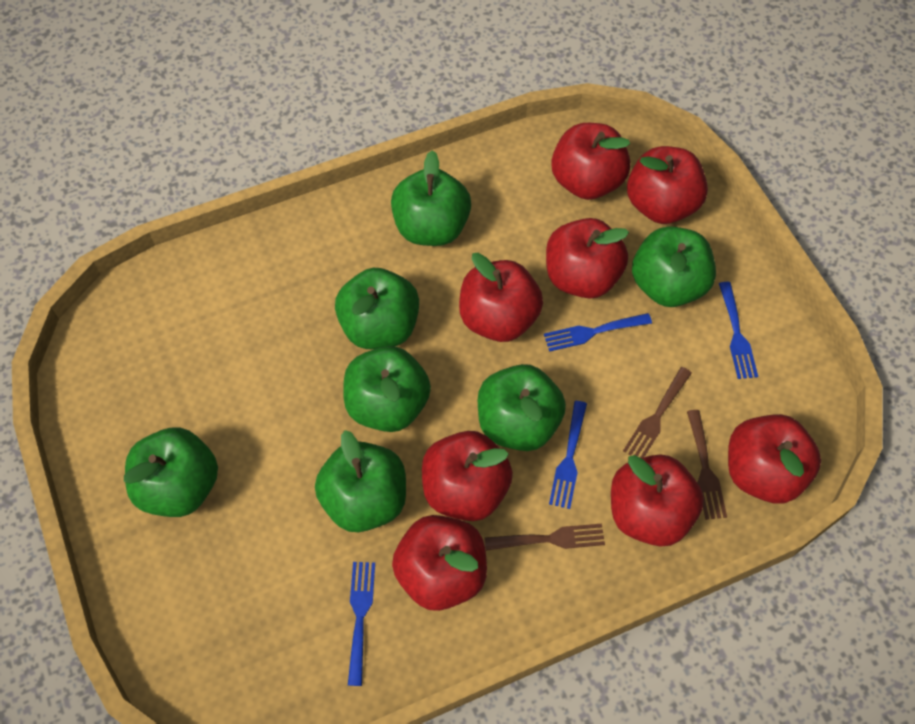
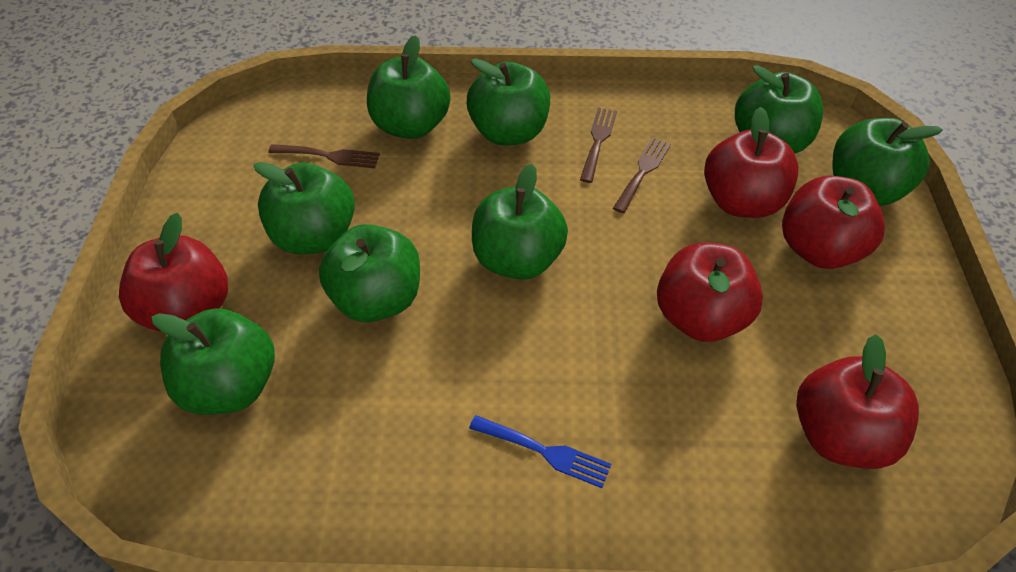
blue fork: 4 -> 1
green apple: 7 -> 8
red apple: 8 -> 5

